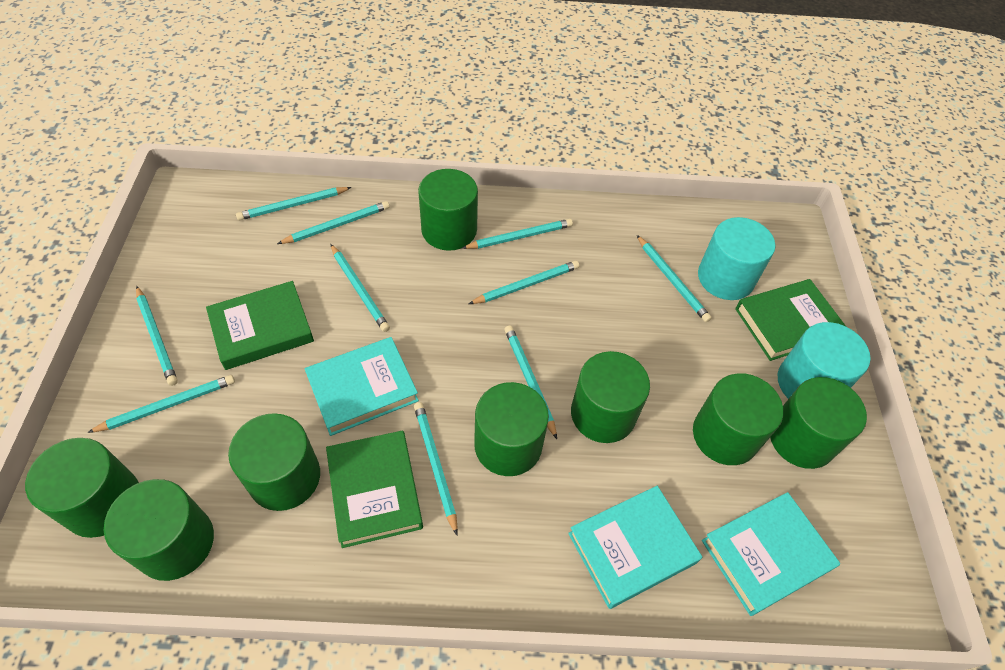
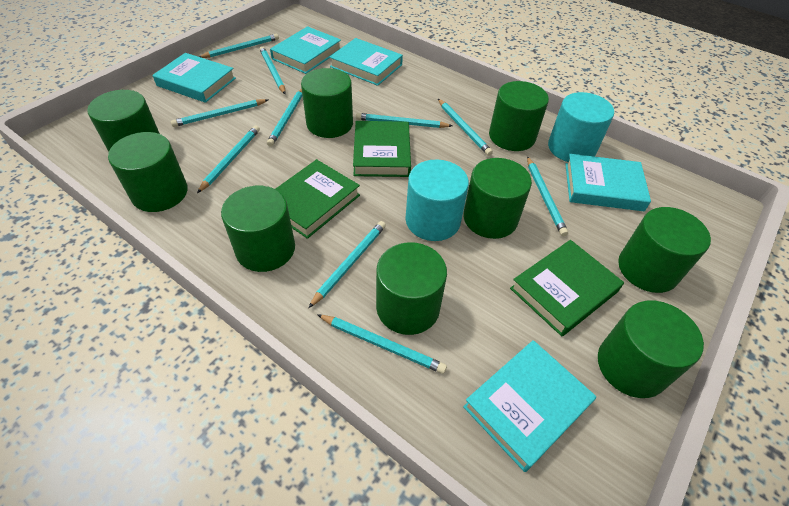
green cylinder: 8 -> 9
turquoise book: 3 -> 5

